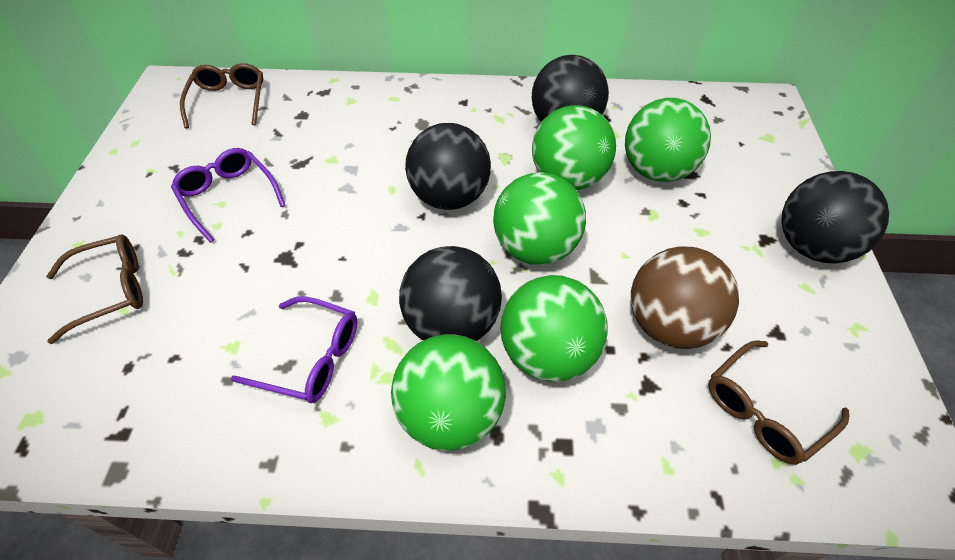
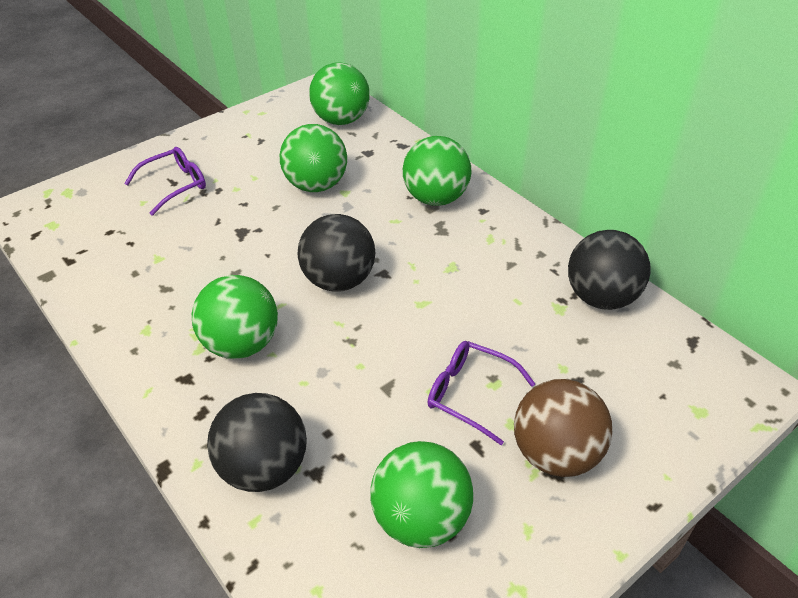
black ball: 4 -> 3
brown glasses: 3 -> 0

